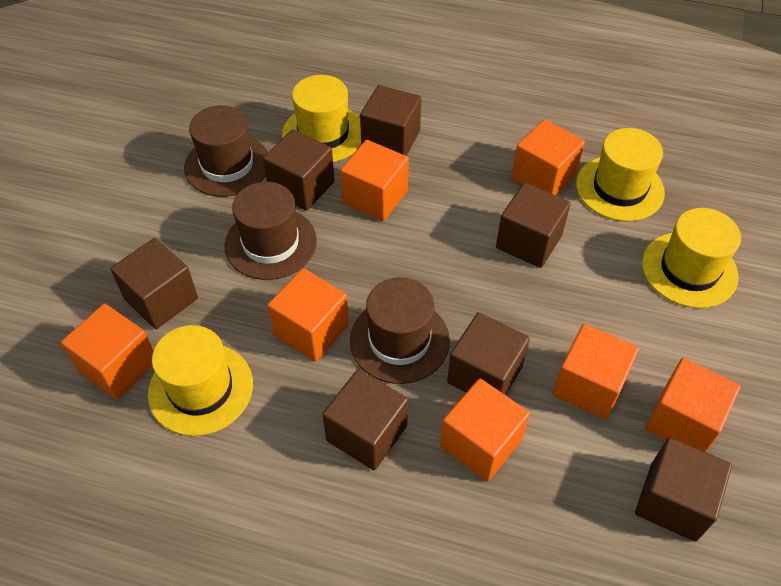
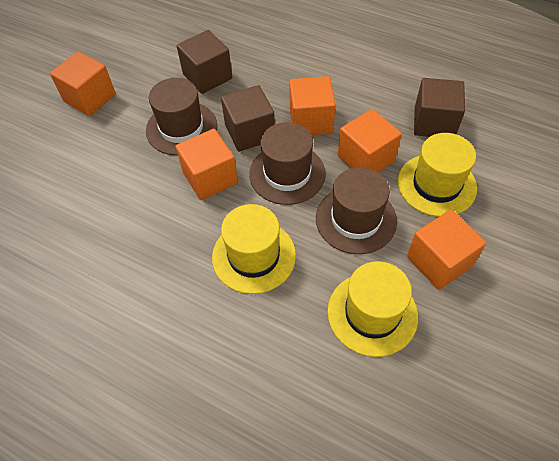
brown cube: 7 -> 3
orange cube: 7 -> 5
yellow hat: 4 -> 3

